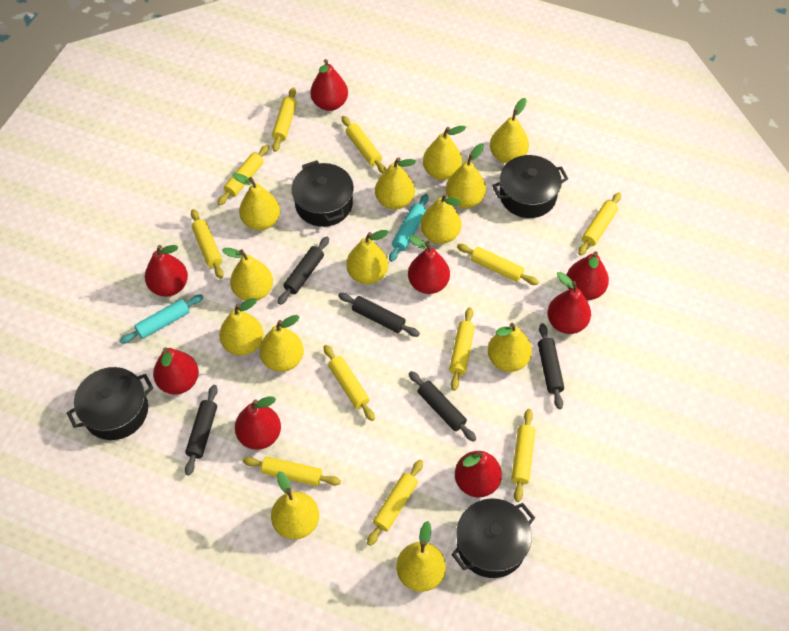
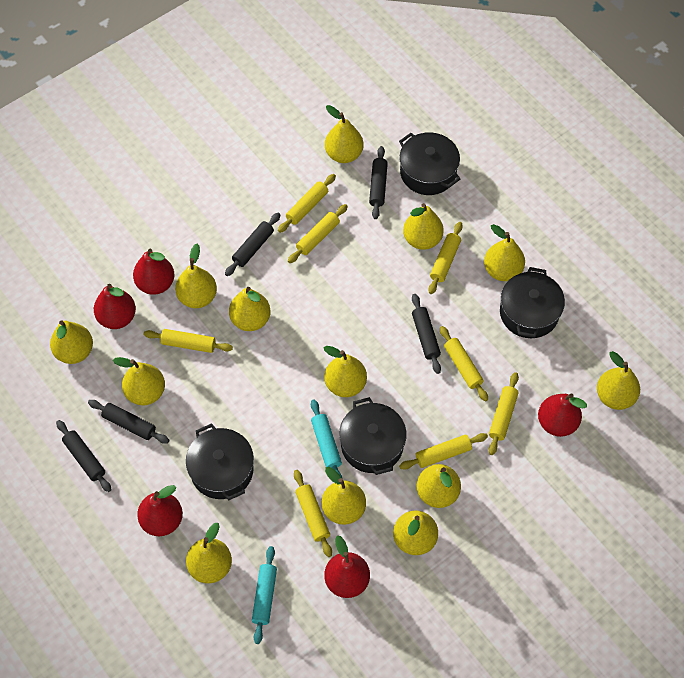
red pear: 8 -> 5
yellow rolling pin: 11 -> 8

